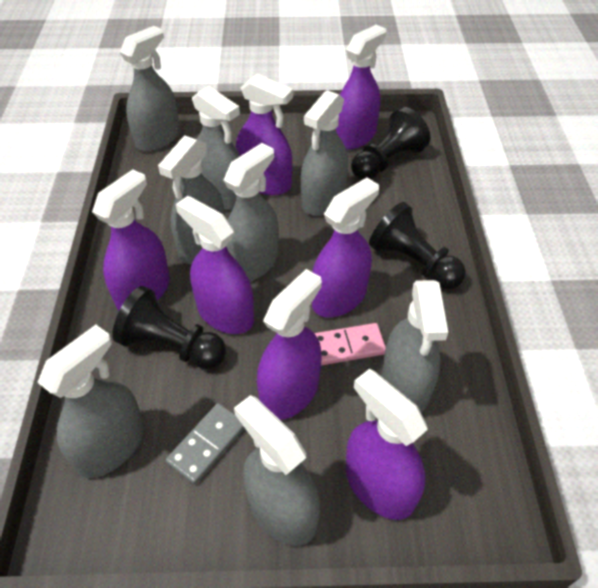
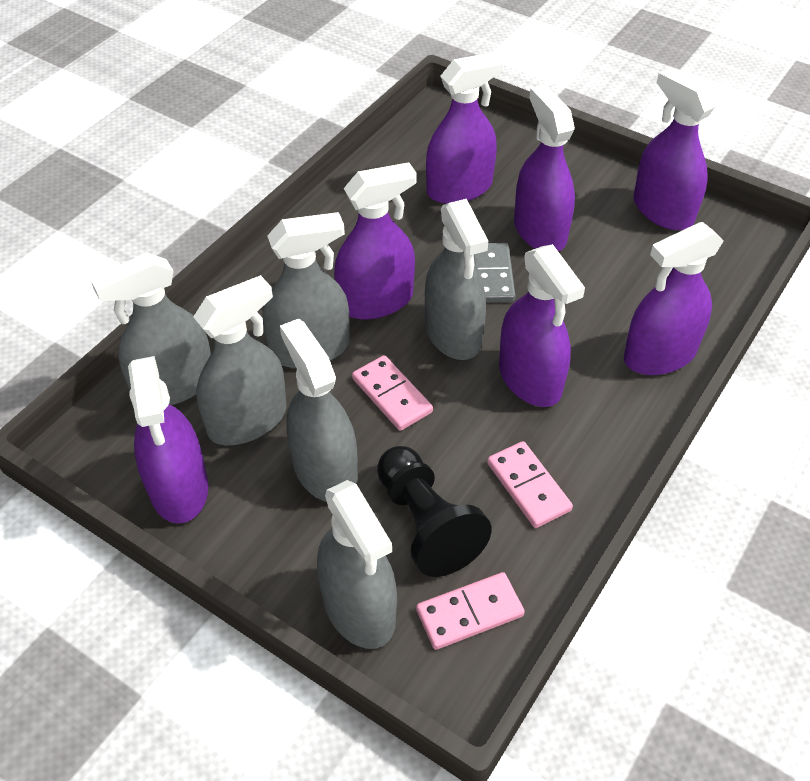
black pawn: 3 -> 1
grey spray bottle: 8 -> 6
pink domino: 1 -> 3

